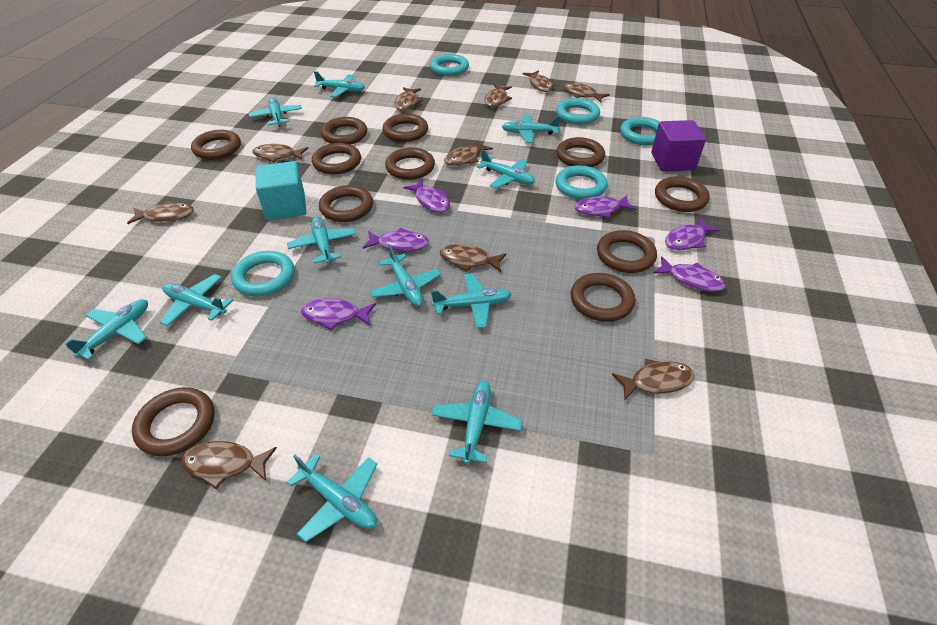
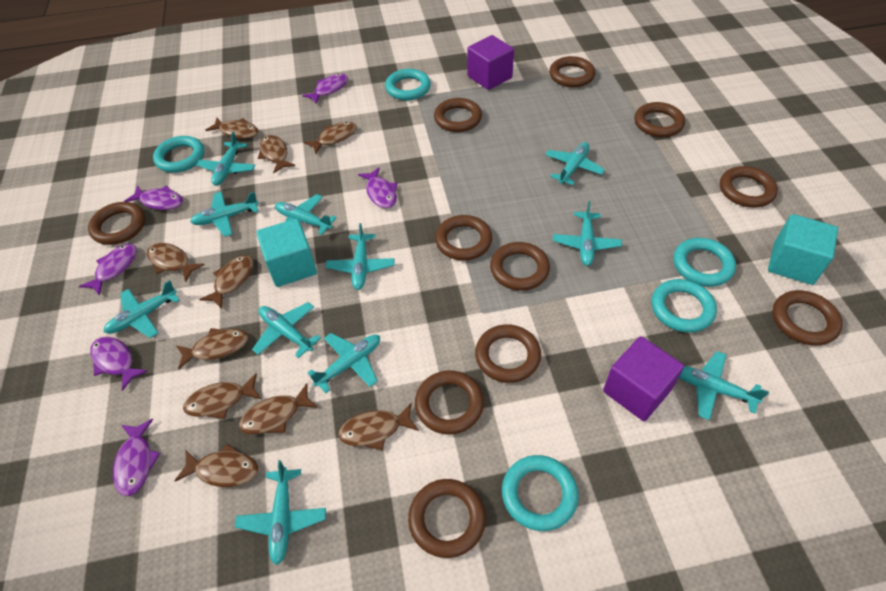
purple cube: 1 -> 2
turquoise cube: 1 -> 2

